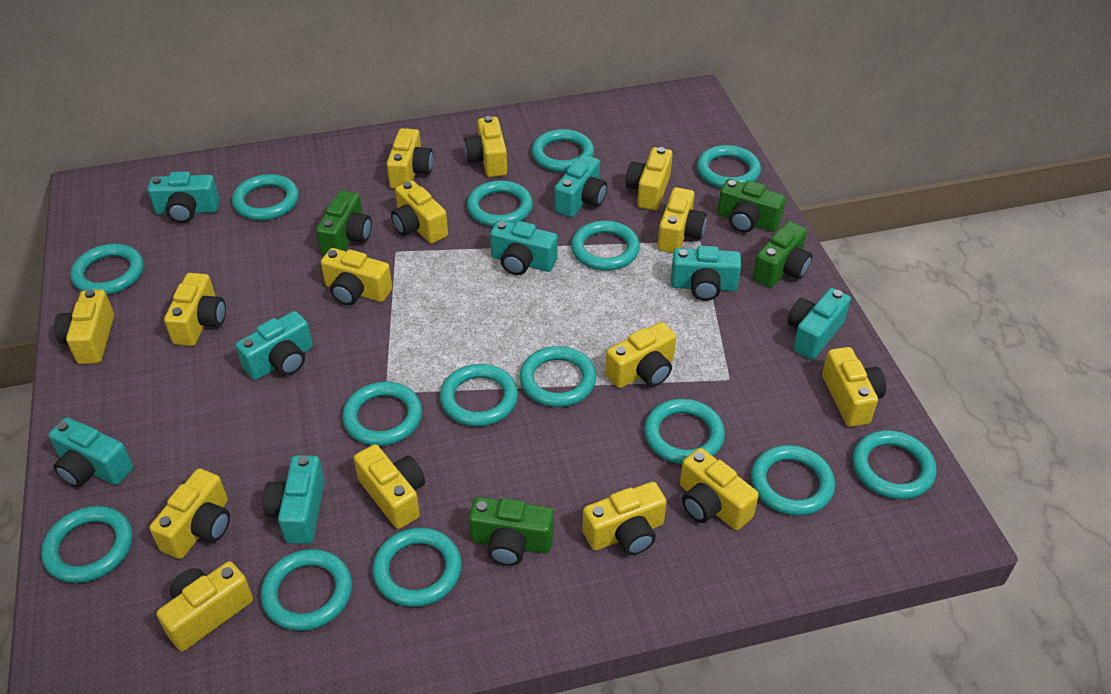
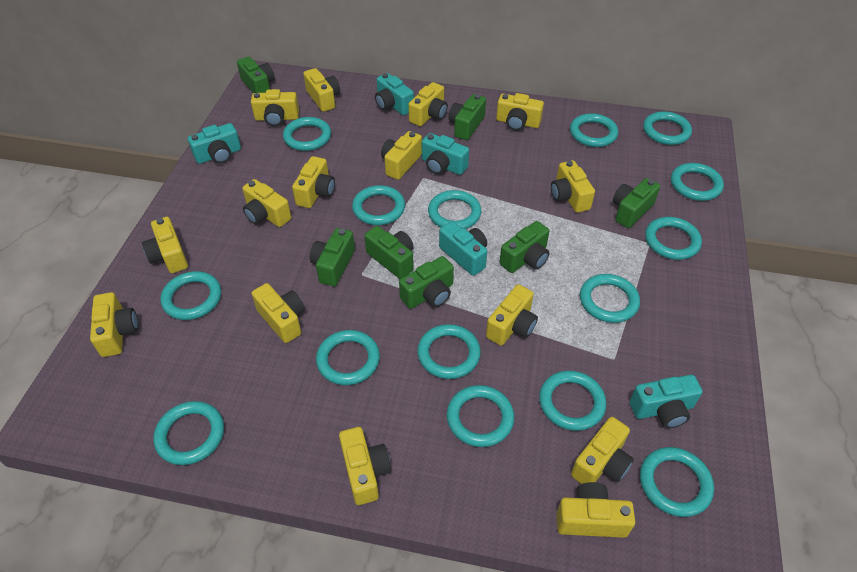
green camera: 4 -> 7
turquoise camera: 8 -> 5

